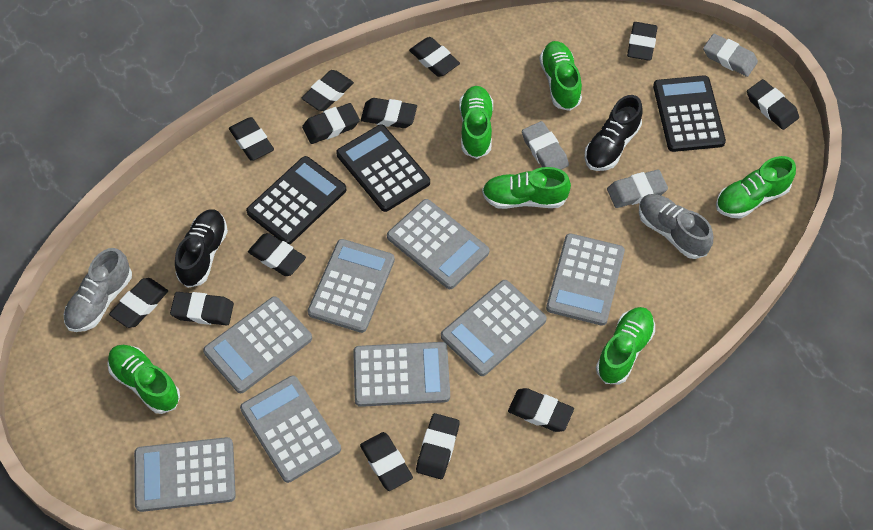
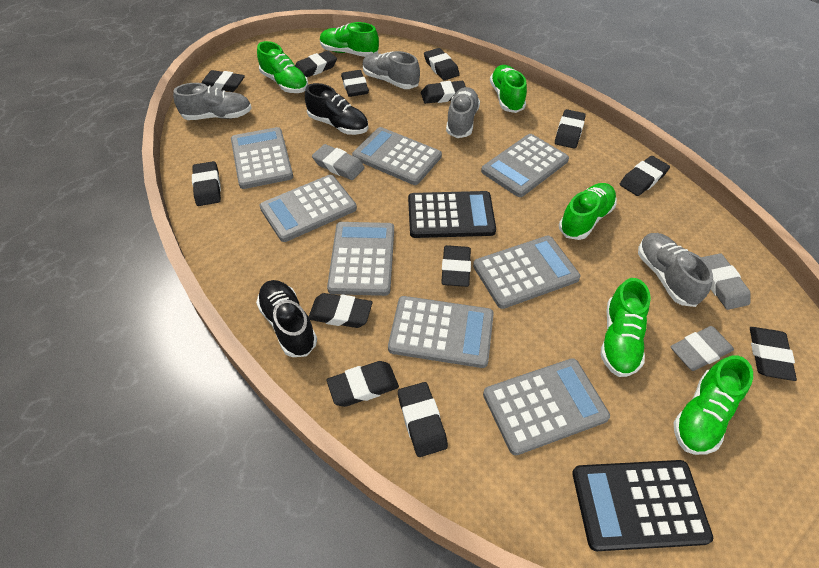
black calculator: 3 -> 2
grey shoe: 2 -> 4

